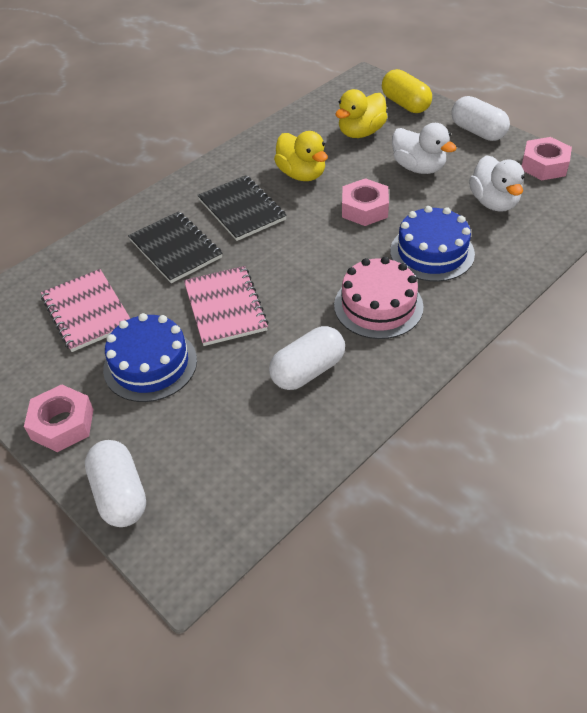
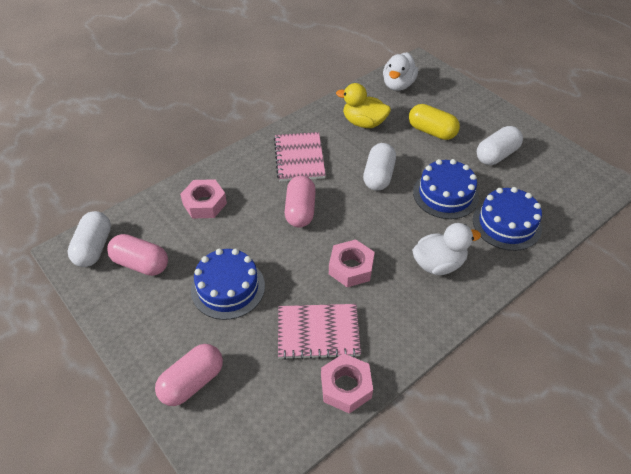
black notebook: 2 -> 0
blue cake: 2 -> 3
pink cake: 1 -> 0
pink capsule: 0 -> 3
yellow duck: 2 -> 1

